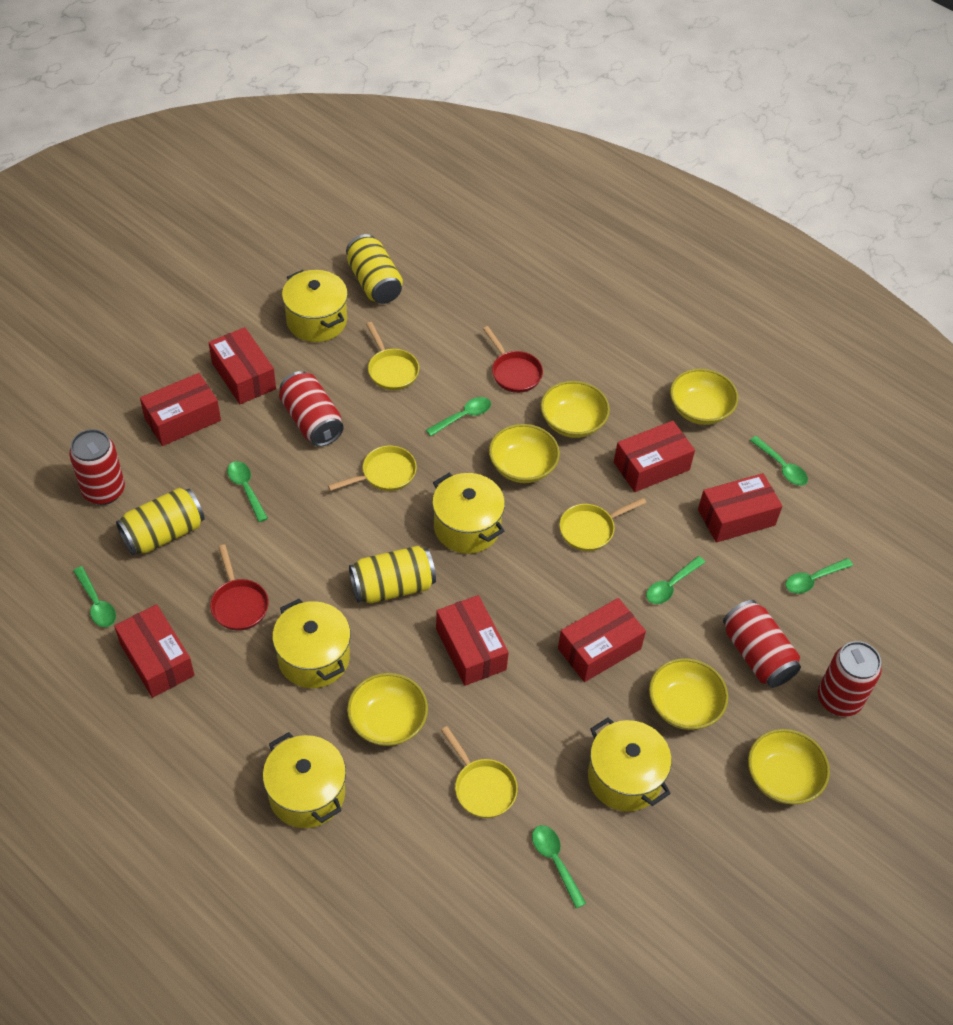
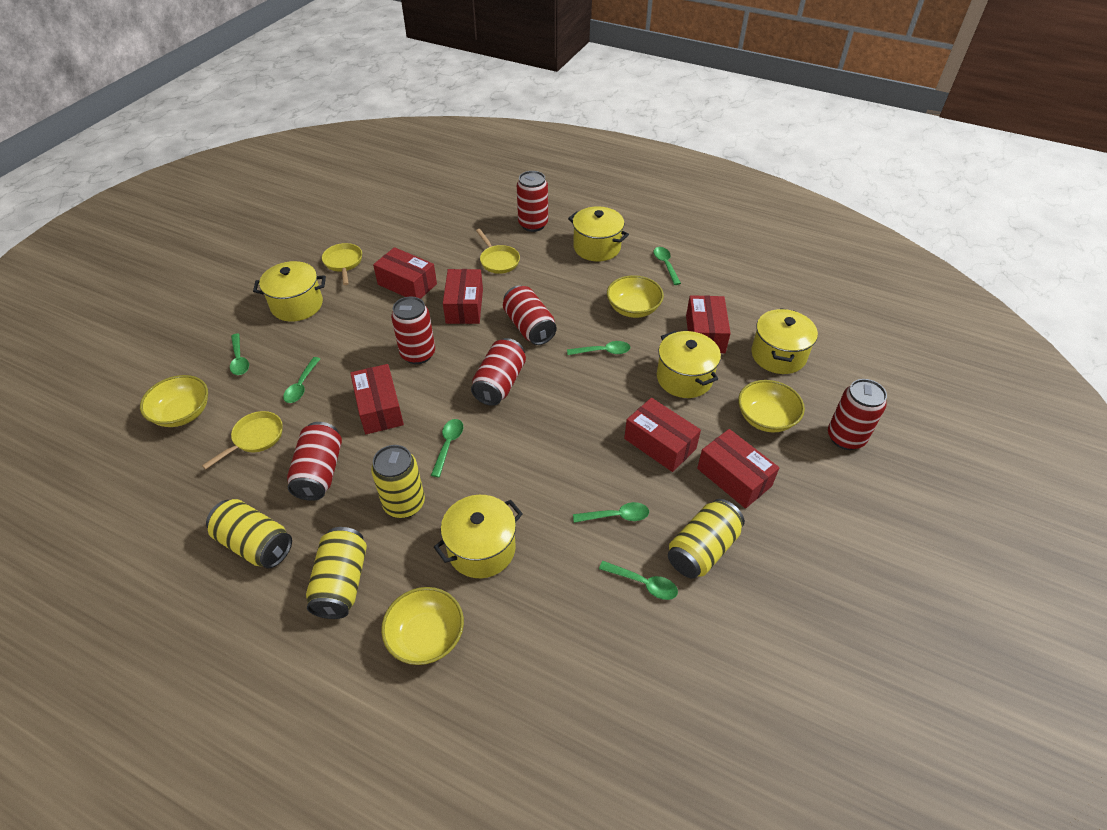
red box: 7 -> 6
red can: 4 -> 6
red pan: 2 -> 0
yellow bowl: 6 -> 4
yellow can: 3 -> 4
yellow pan: 4 -> 3

